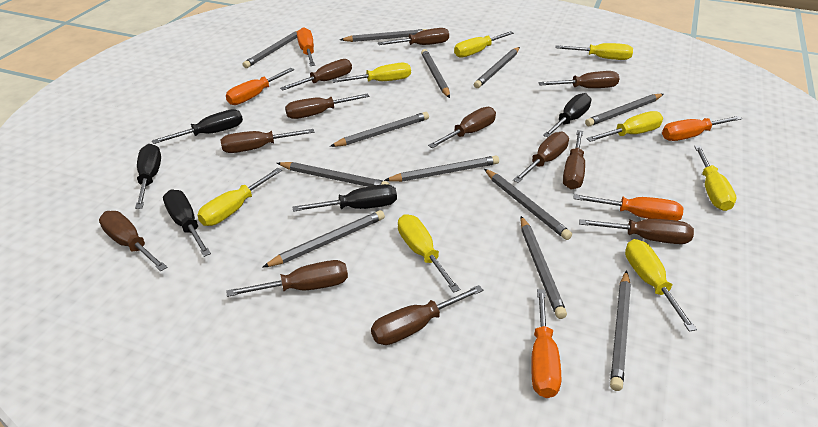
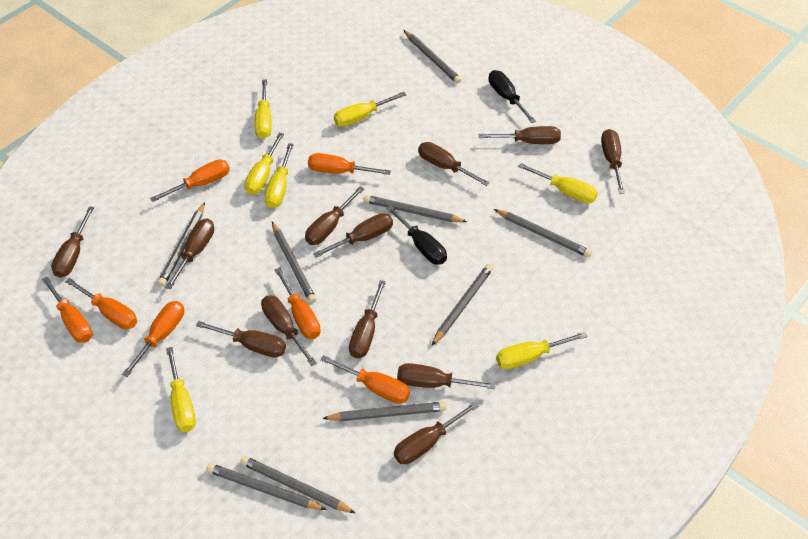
black screwdriver: 5 -> 2
grey pencil: 12 -> 9
orange screwdriver: 5 -> 7
yellow screwdriver: 8 -> 7

